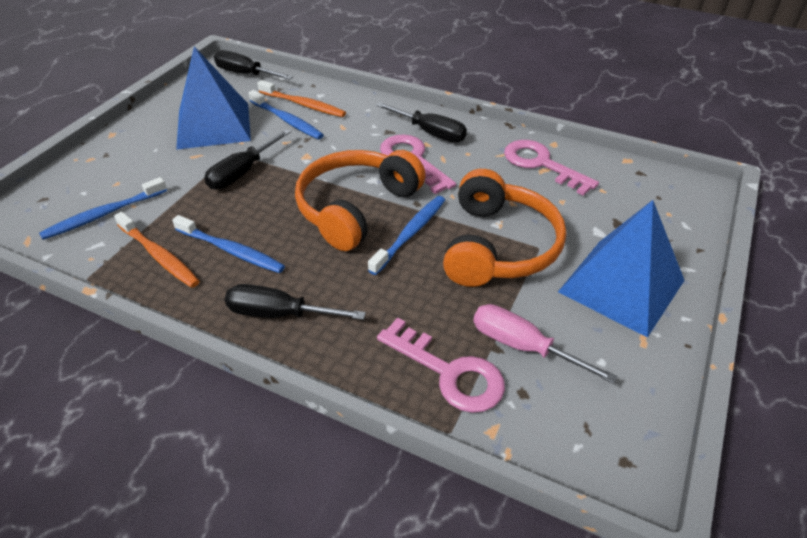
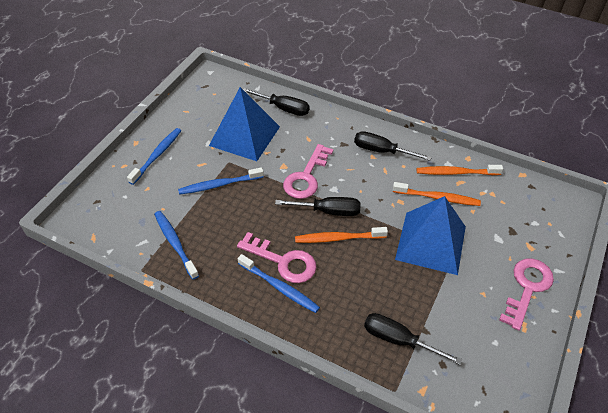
orange headphones: 2 -> 0
orange toothbrush: 2 -> 3
pink screwdriver: 1 -> 0

